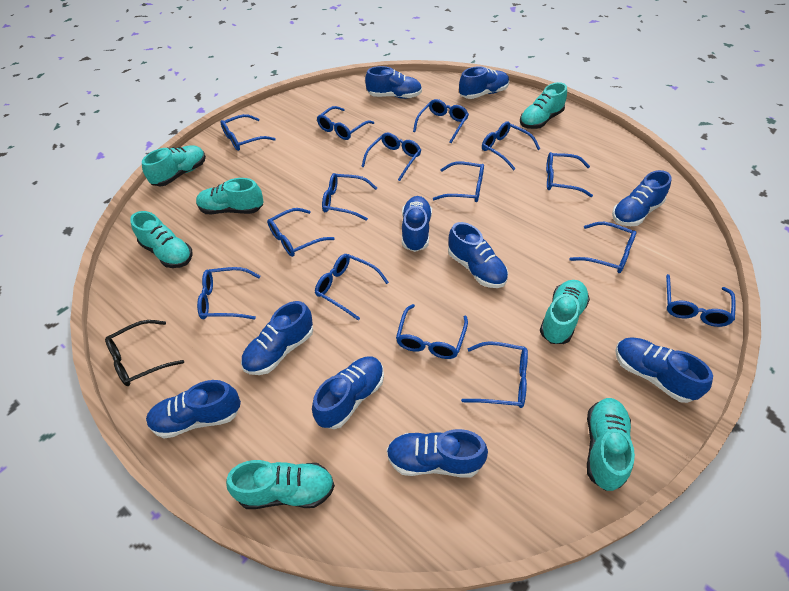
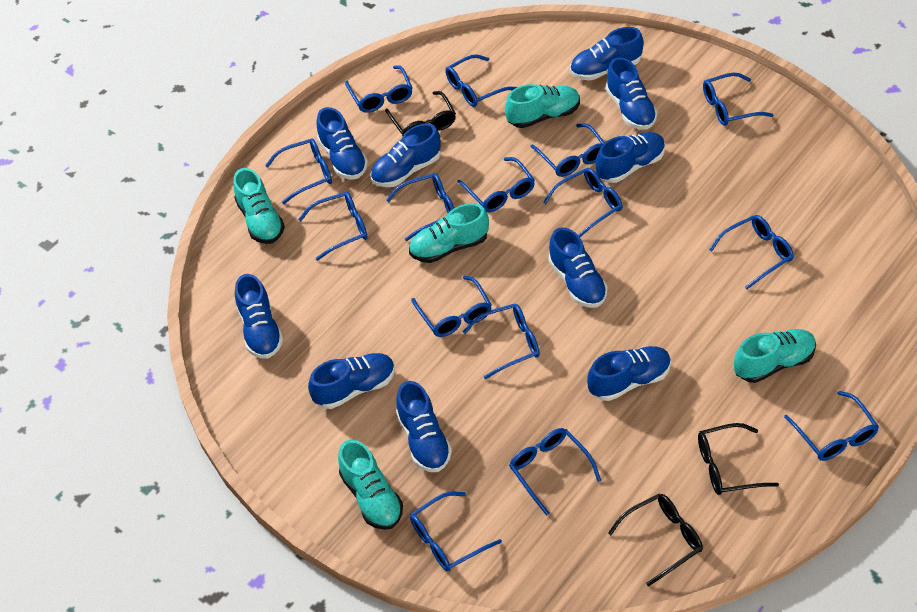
black glasses: 1 -> 3
turquoise shoe: 7 -> 5

